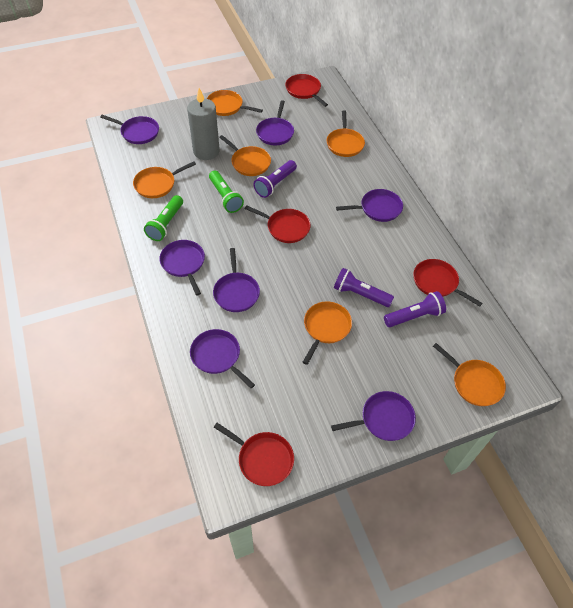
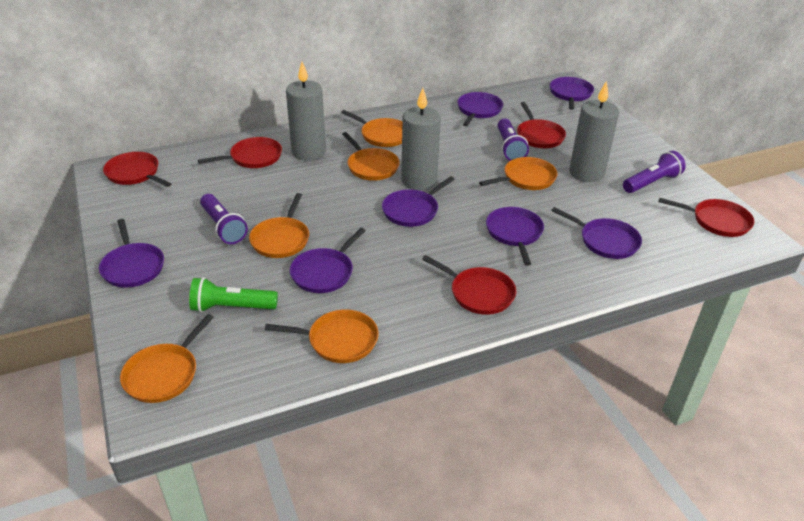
green flashlight: 2 -> 1
grey candle: 1 -> 3
red pan: 4 -> 5

